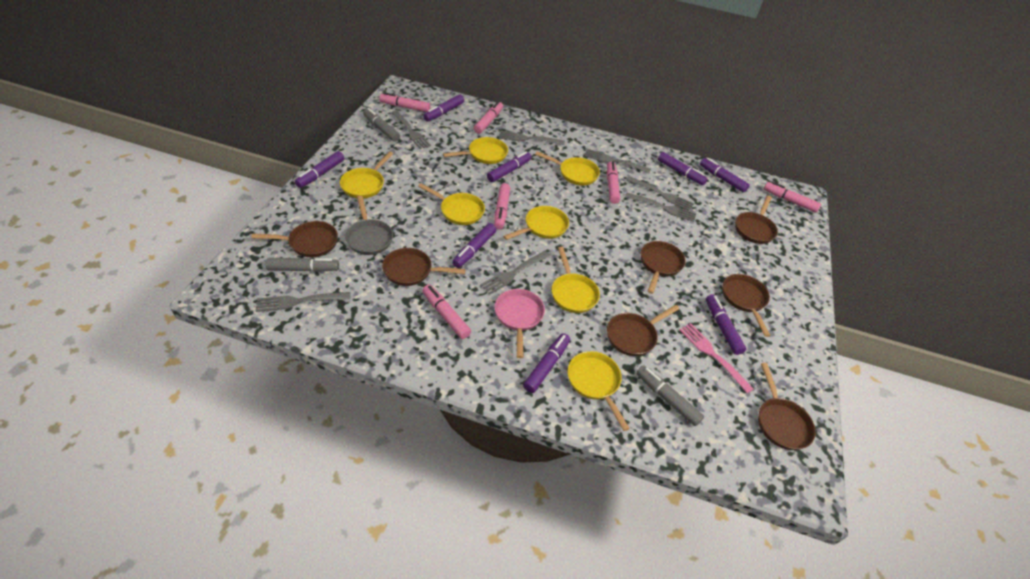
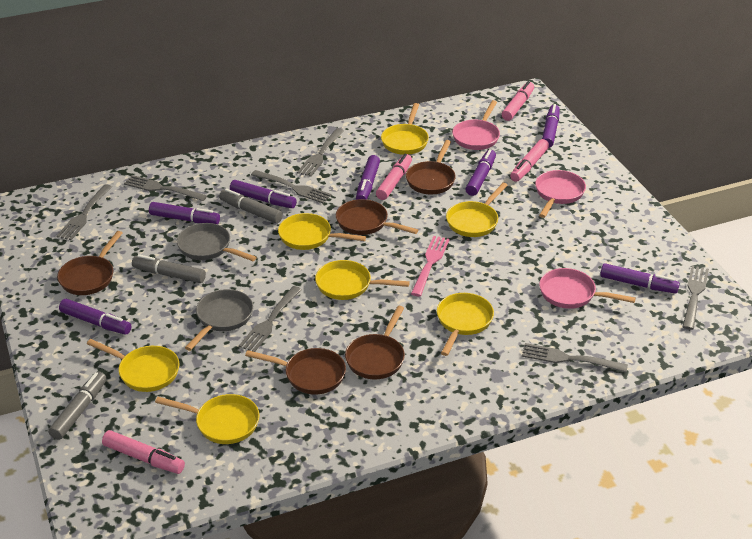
brown pan: 7 -> 5
grey pan: 1 -> 2
pink marker: 6 -> 4
pink pan: 1 -> 3
purple marker: 8 -> 7

